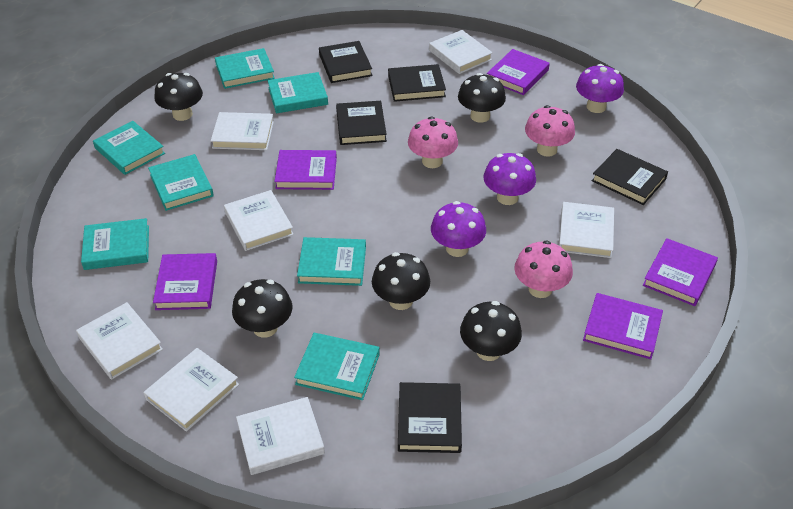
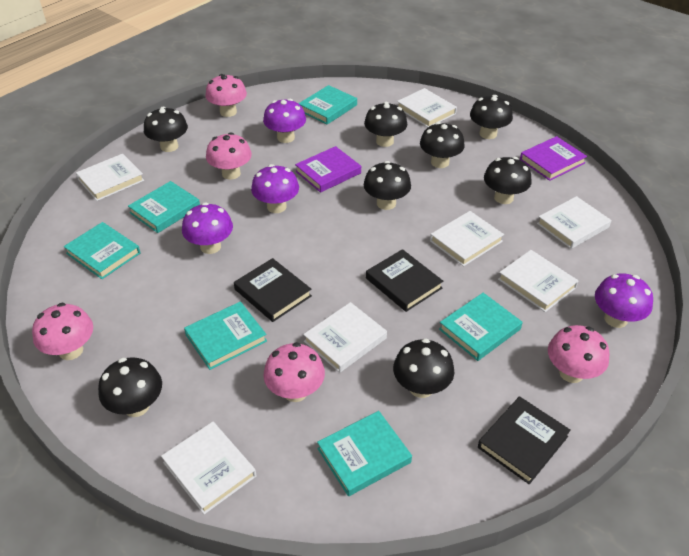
black book: 5 -> 3
black mushroom: 5 -> 8
pink mushroom: 3 -> 5
purple book: 5 -> 2
purple mushroom: 3 -> 4
turquoise book: 7 -> 6

